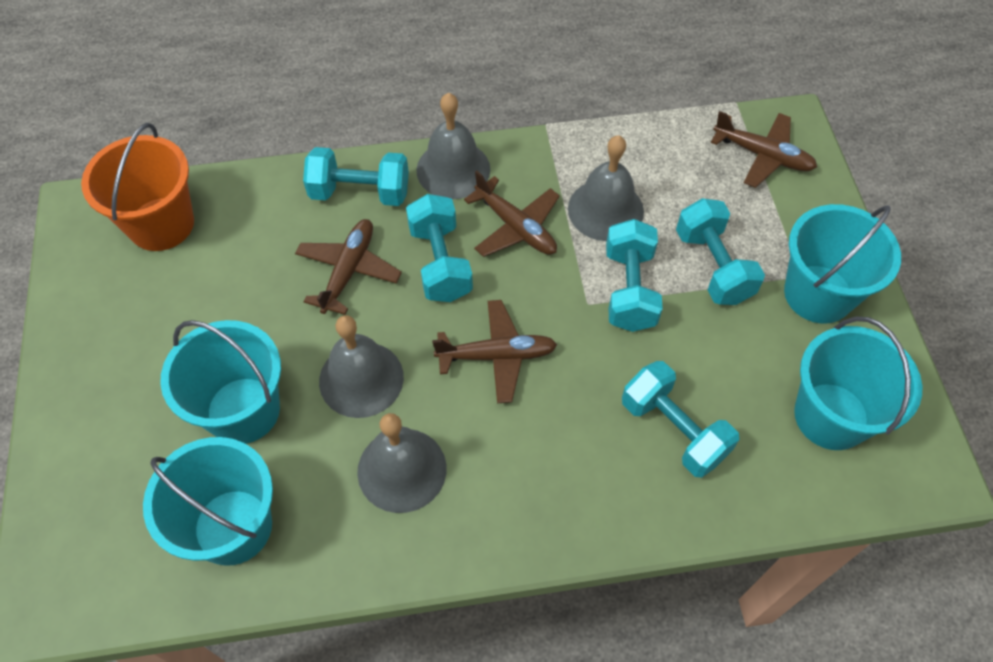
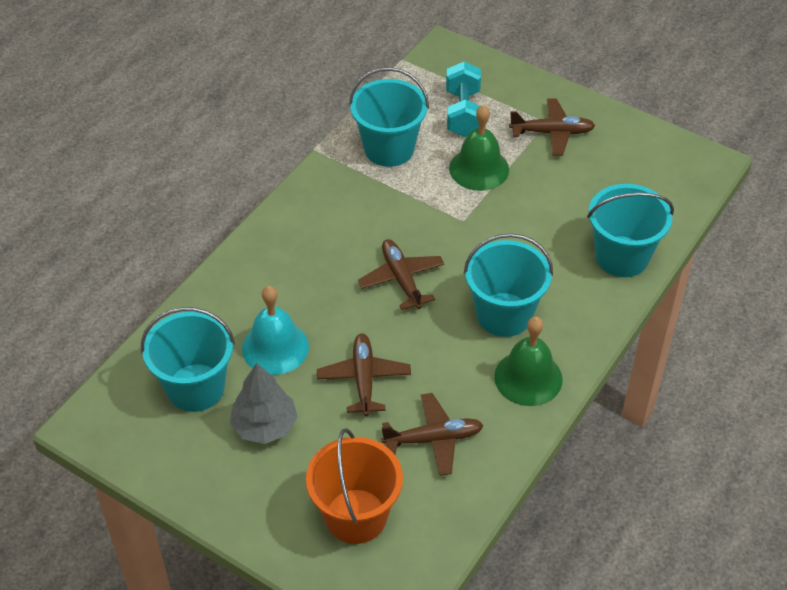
green bell: 0 -> 2
grey bell: 4 -> 0
grey tree: 0 -> 1
turquoise bell: 0 -> 1
turquoise dumbbell: 5 -> 1

